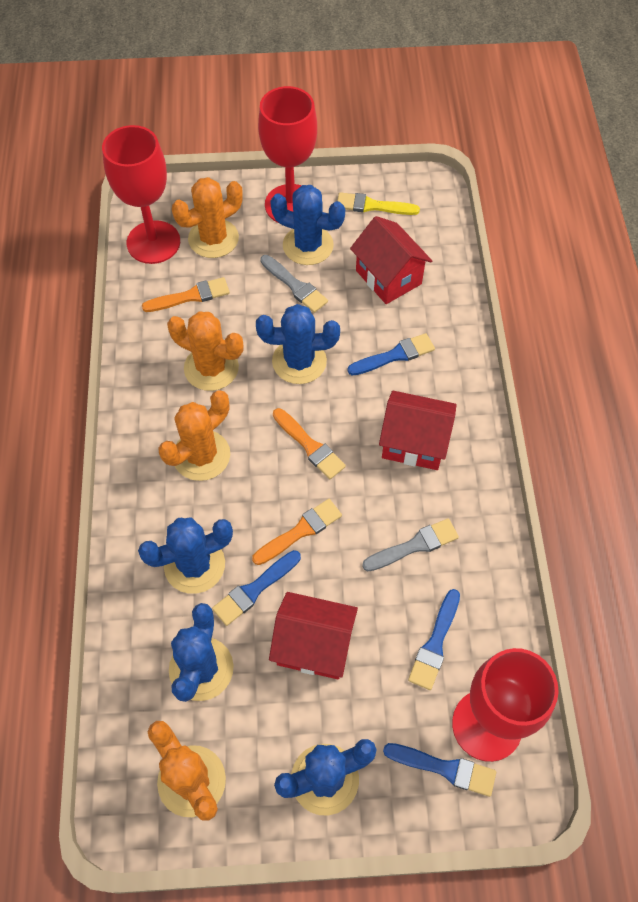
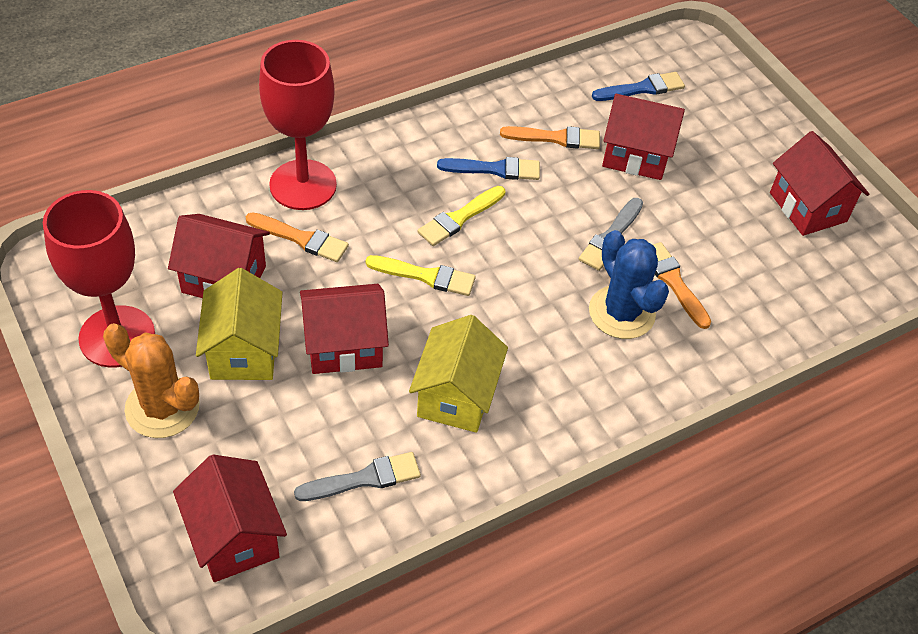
blue brush: 4 -> 2
blue cactus: 5 -> 1
orange cactus: 4 -> 1
red goblet: 3 -> 2
red house: 3 -> 5
yellow brush: 1 -> 2
yellow house: 0 -> 2

